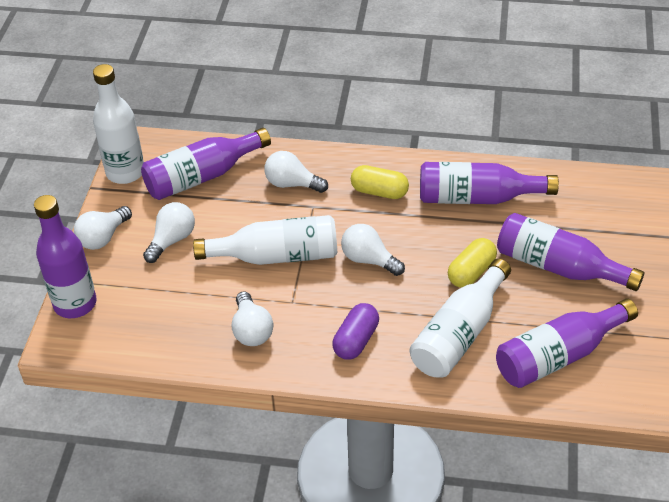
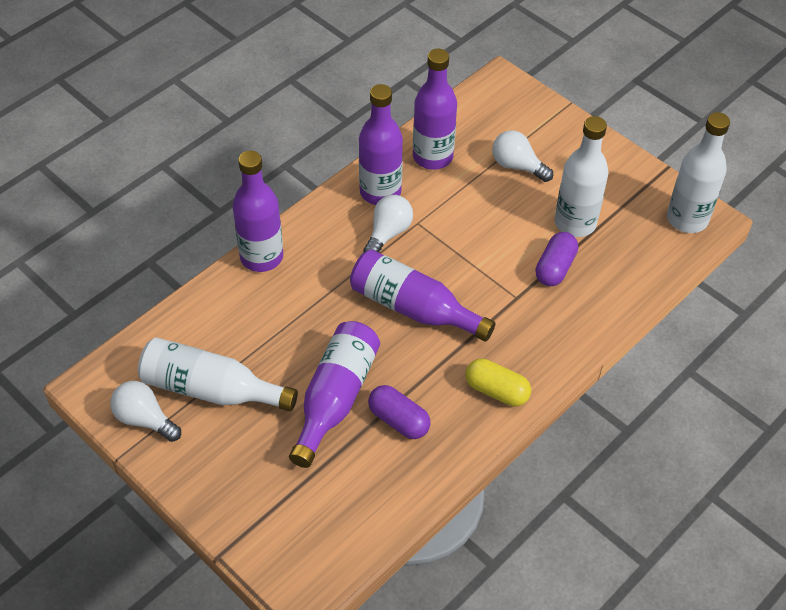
purple capsule: 1 -> 2
white light bulb: 5 -> 3
yellow capsule: 2 -> 1

